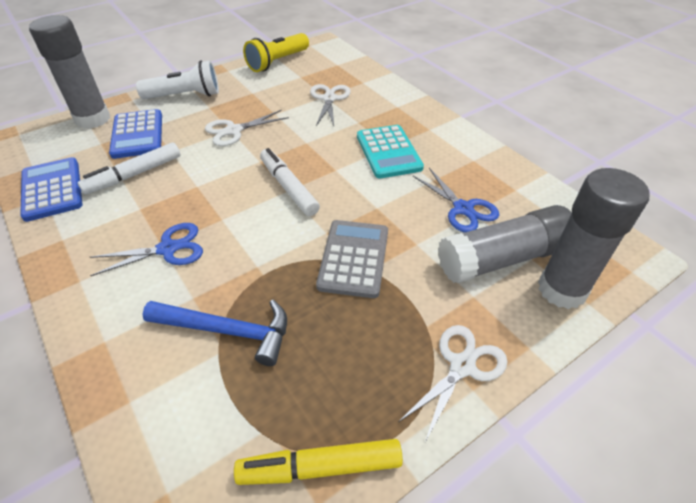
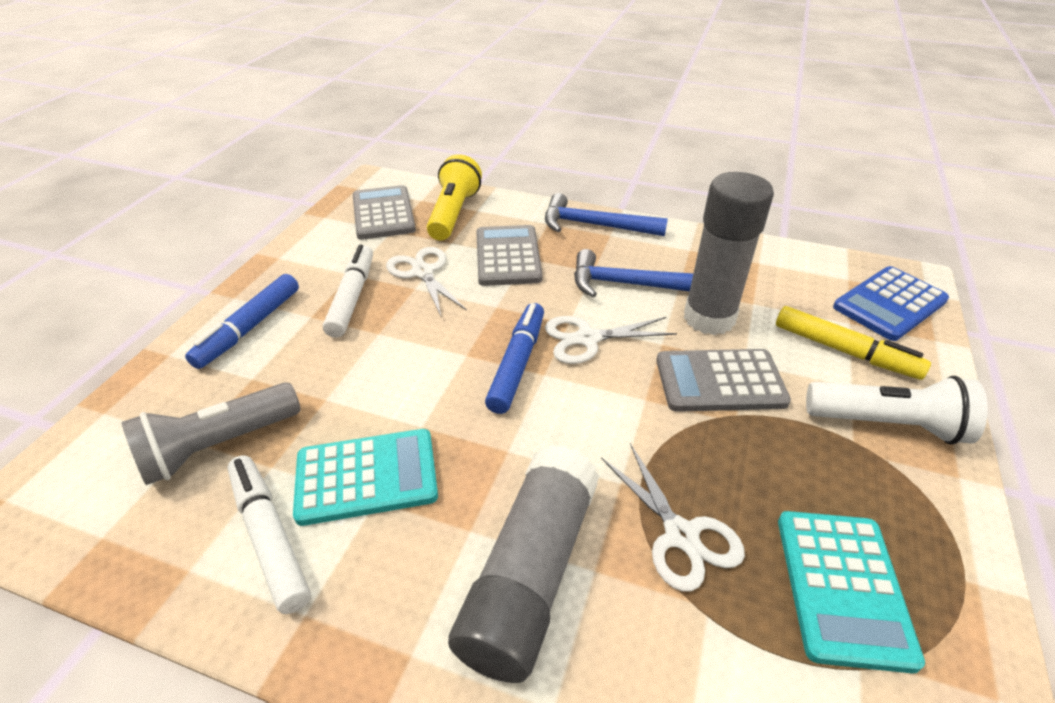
blue calculator: 2 -> 1
blue hammer: 1 -> 2
blue marker: 0 -> 2
blue scissors: 2 -> 0
grey calculator: 1 -> 3
grey flashlight: 0 -> 1
grey glue stick: 3 -> 2
turquoise calculator: 1 -> 2

